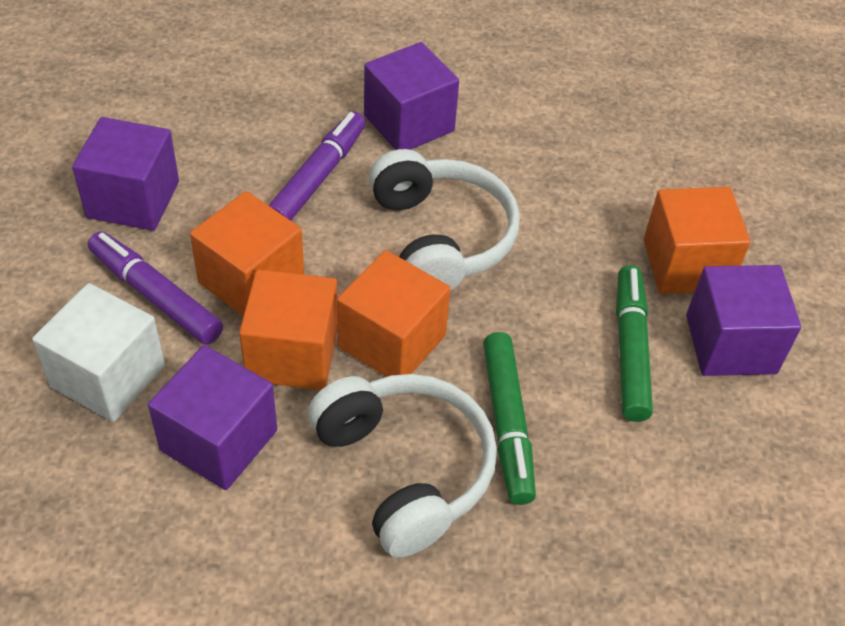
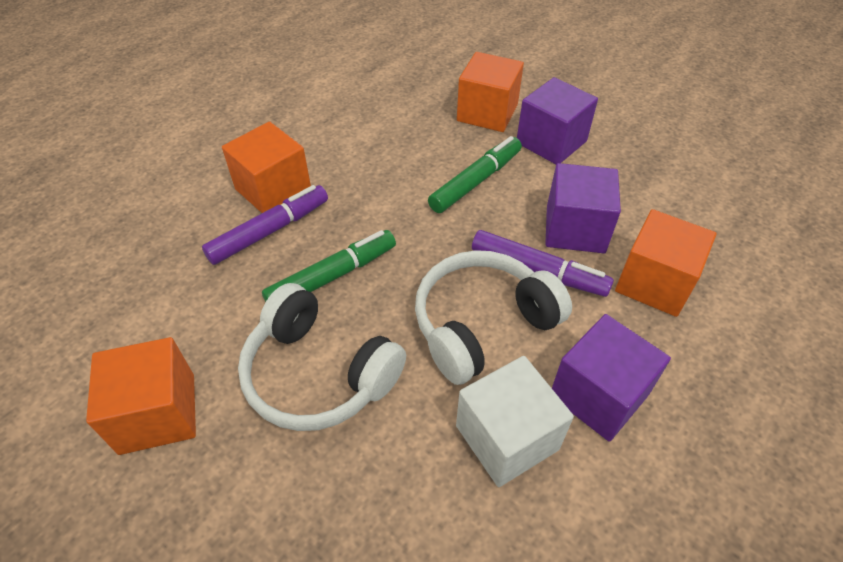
purple cube: 4 -> 3

